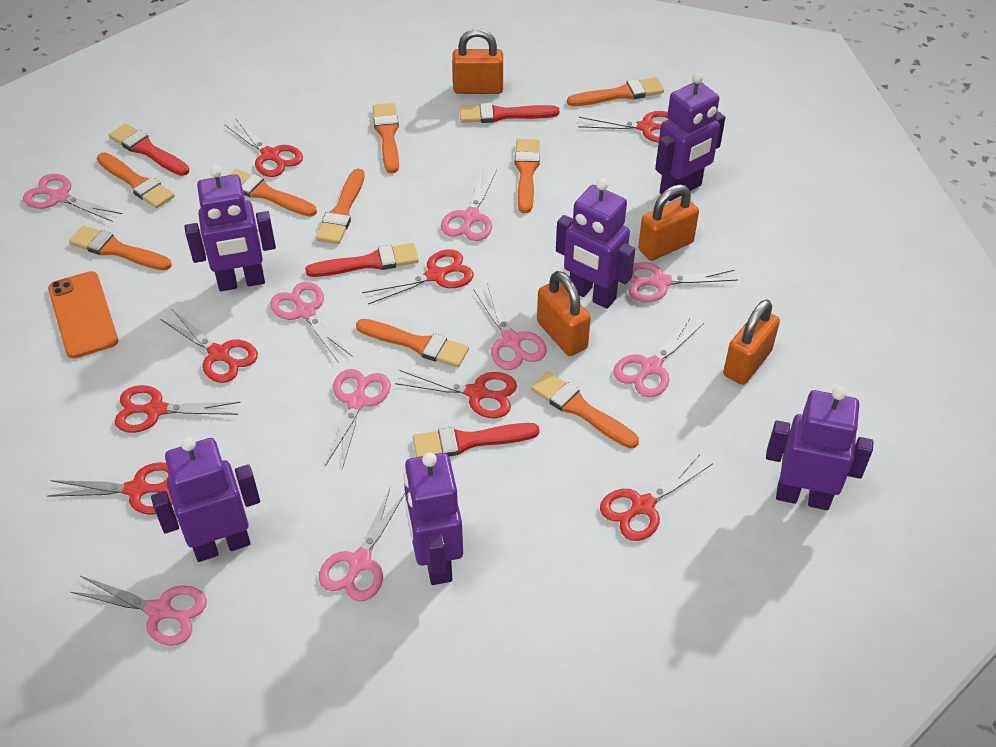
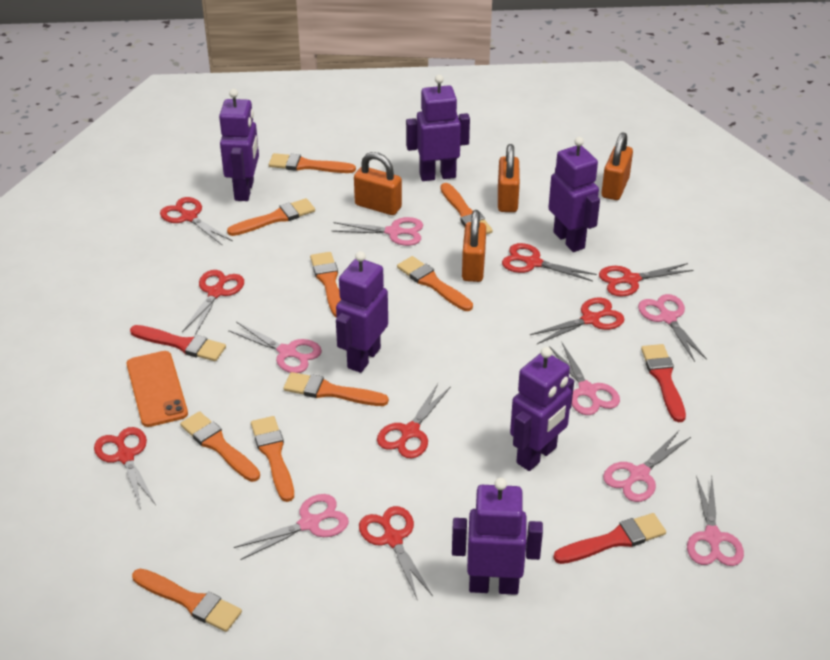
pink scissors: 9 -> 7
red brush: 4 -> 3

